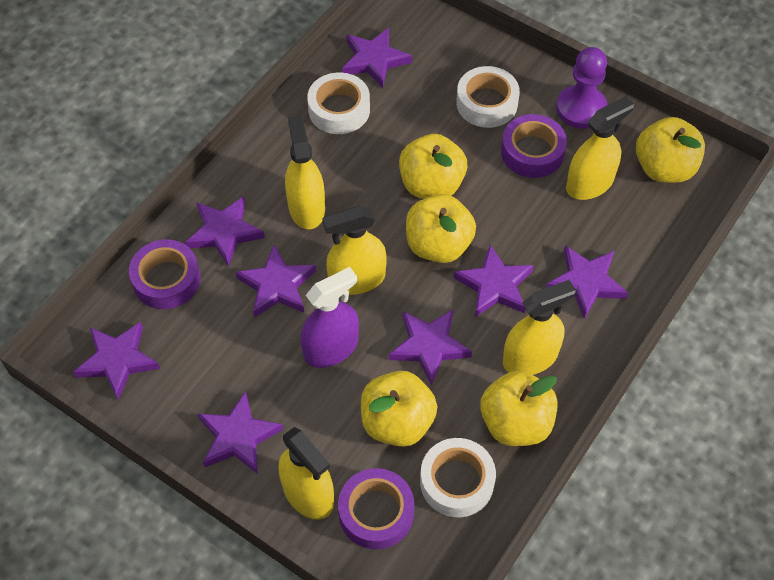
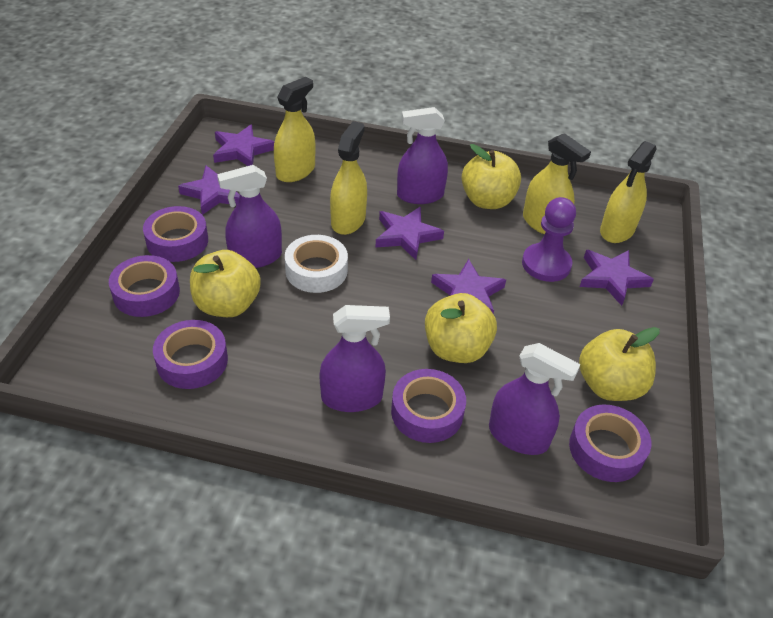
purple spray bottle: 1 -> 4
purple star: 8 -> 5
purple tape: 3 -> 5
white tape: 3 -> 1
yellow apple: 5 -> 4
yellow spray bottle: 5 -> 4

